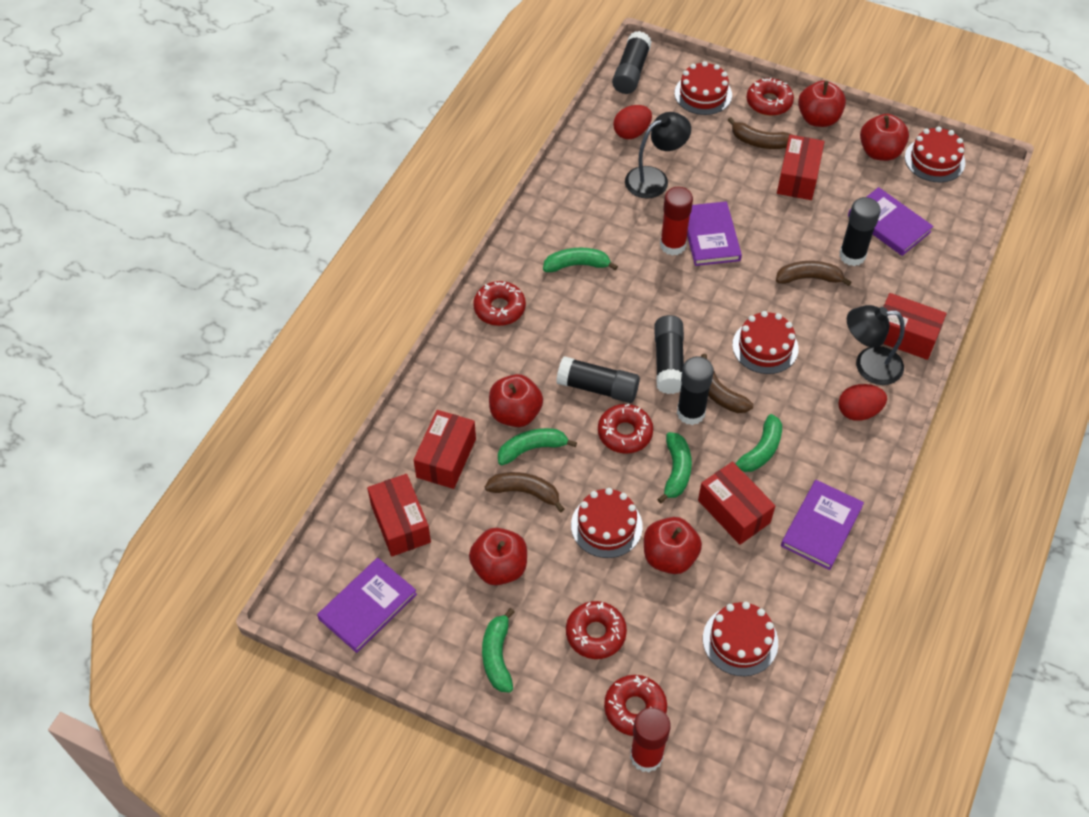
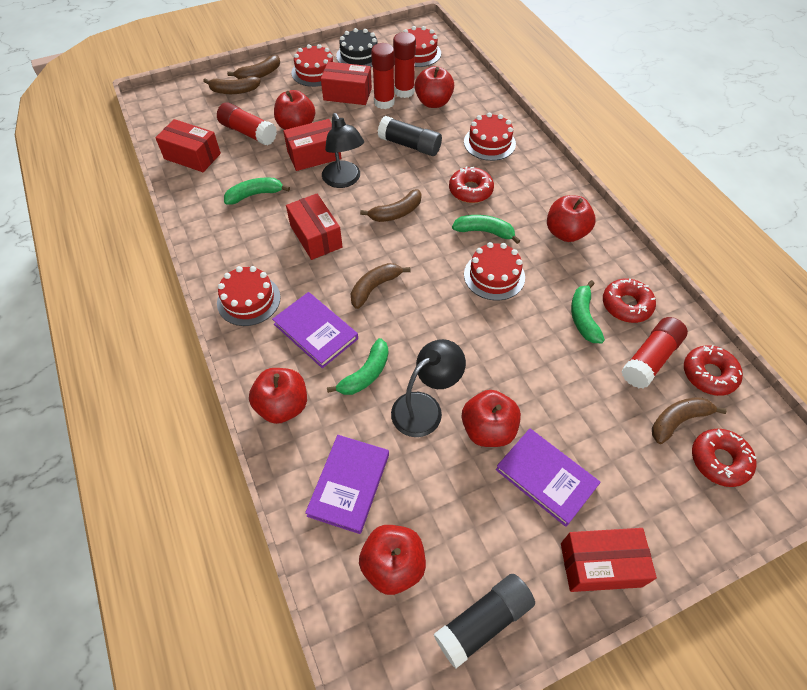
black cake: 0 -> 1
black glue stick: 5 -> 2
brown banana: 4 -> 5
green banana: 5 -> 4
purple book: 4 -> 3
red apple: 5 -> 6
red donut: 5 -> 4
red egg: 2 -> 0
red glue stick: 2 -> 4

